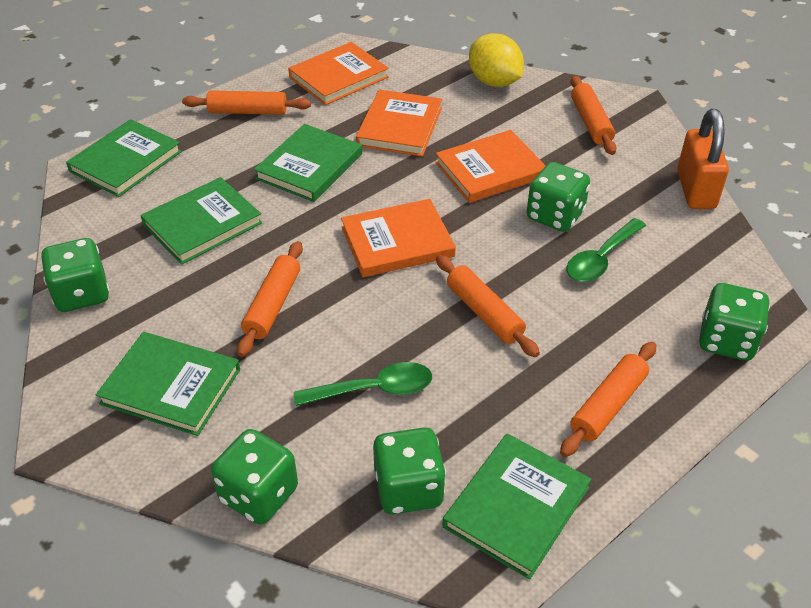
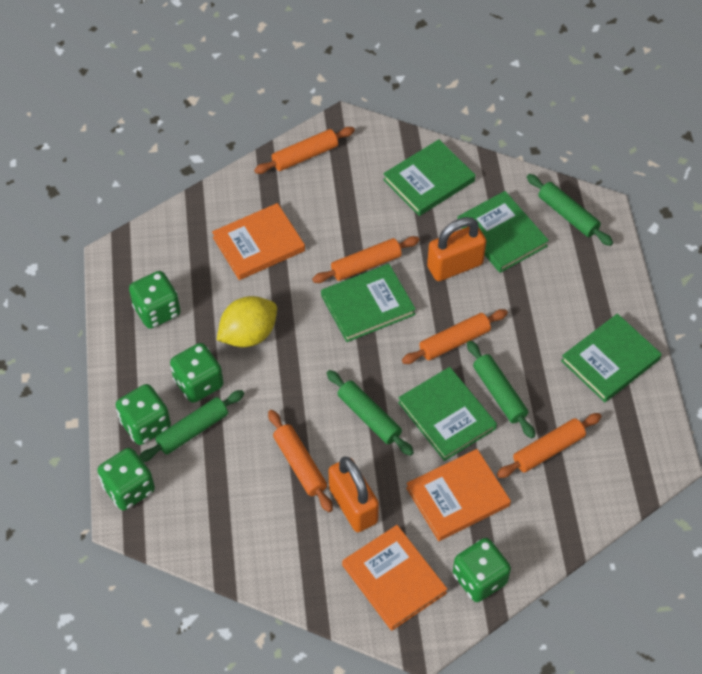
green rolling pin: 0 -> 4
green spoon: 2 -> 0
orange book: 4 -> 3
orange padlock: 1 -> 2

